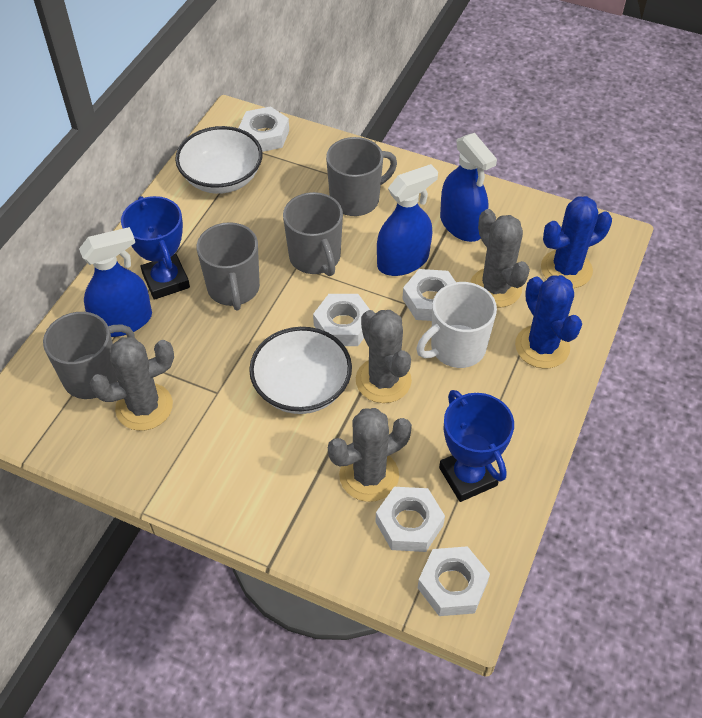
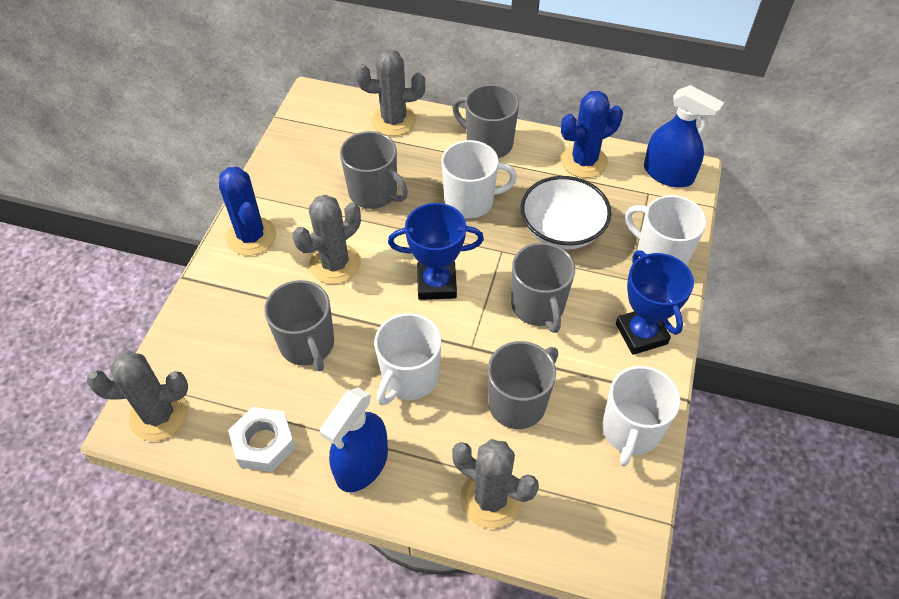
blue spray bottle: 3 -> 2
grey mug: 4 -> 5
white bowl: 2 -> 1
white mug: 1 -> 4
white nut: 5 -> 1

